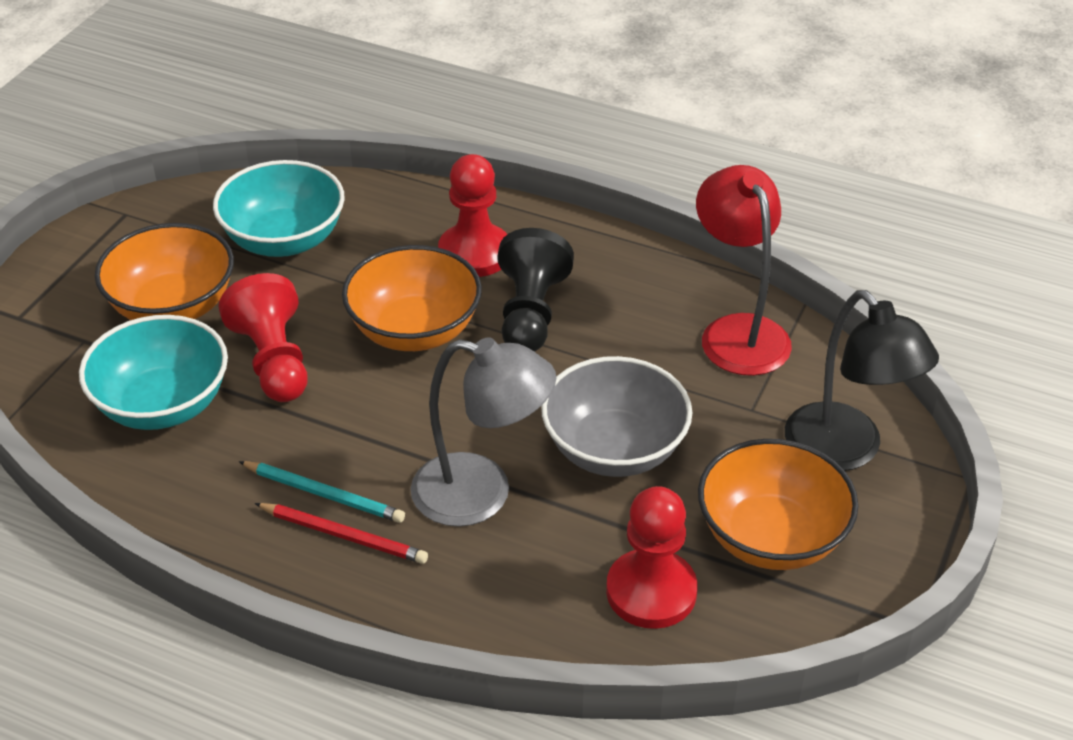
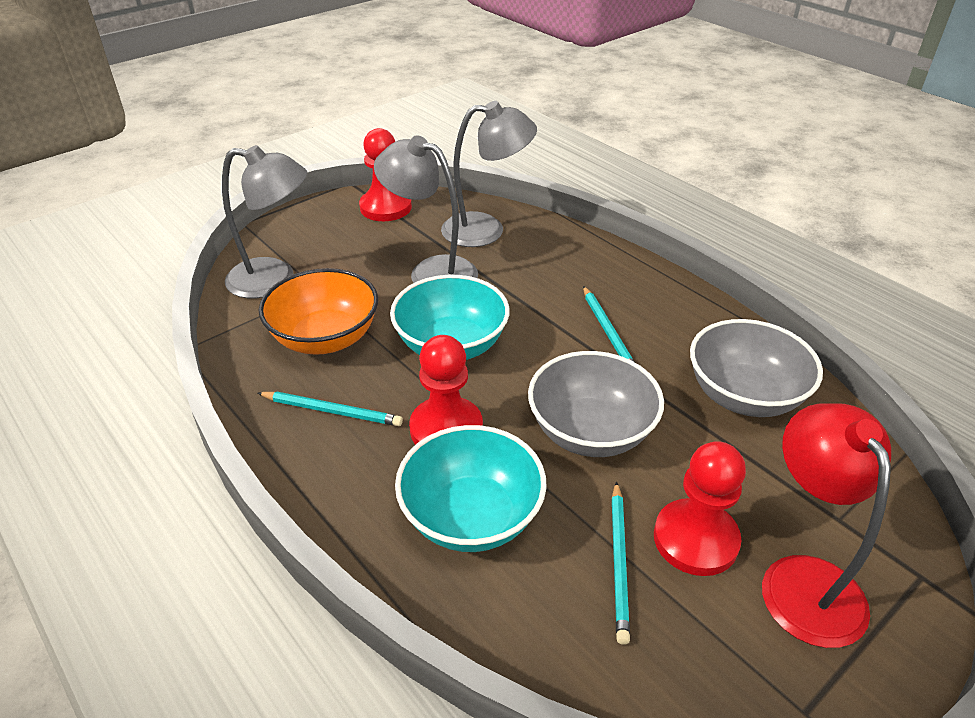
black lamp: 1 -> 0
black pawn: 1 -> 0
grey bowl: 1 -> 2
grey lamp: 1 -> 3
orange bowl: 3 -> 1
red pencil: 1 -> 0
turquoise pencil: 1 -> 3

